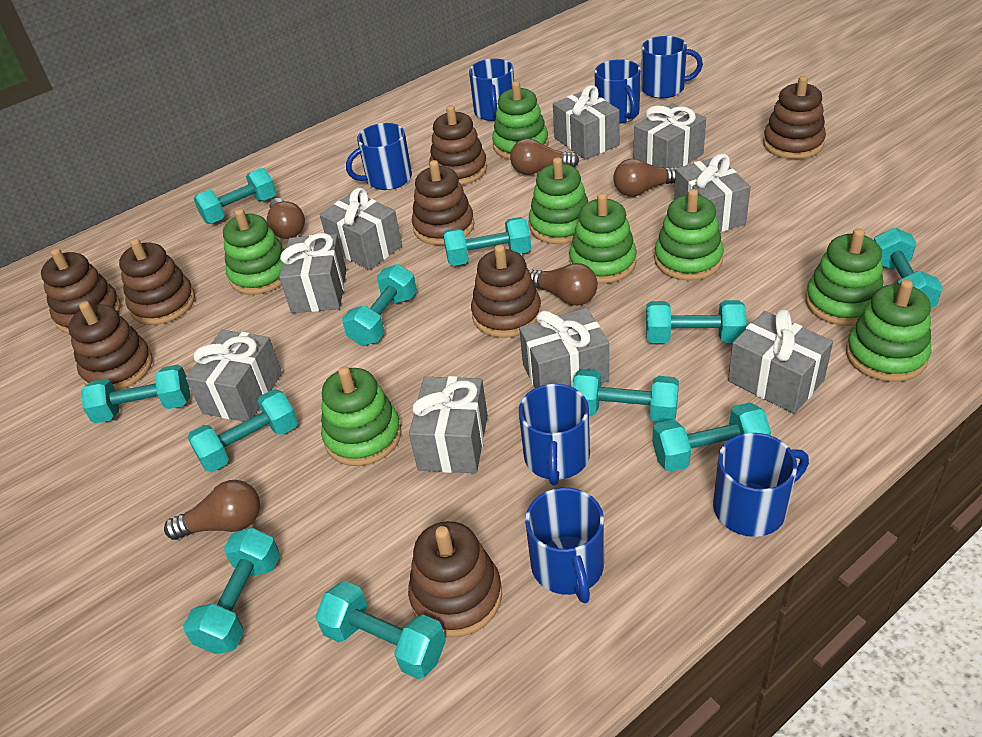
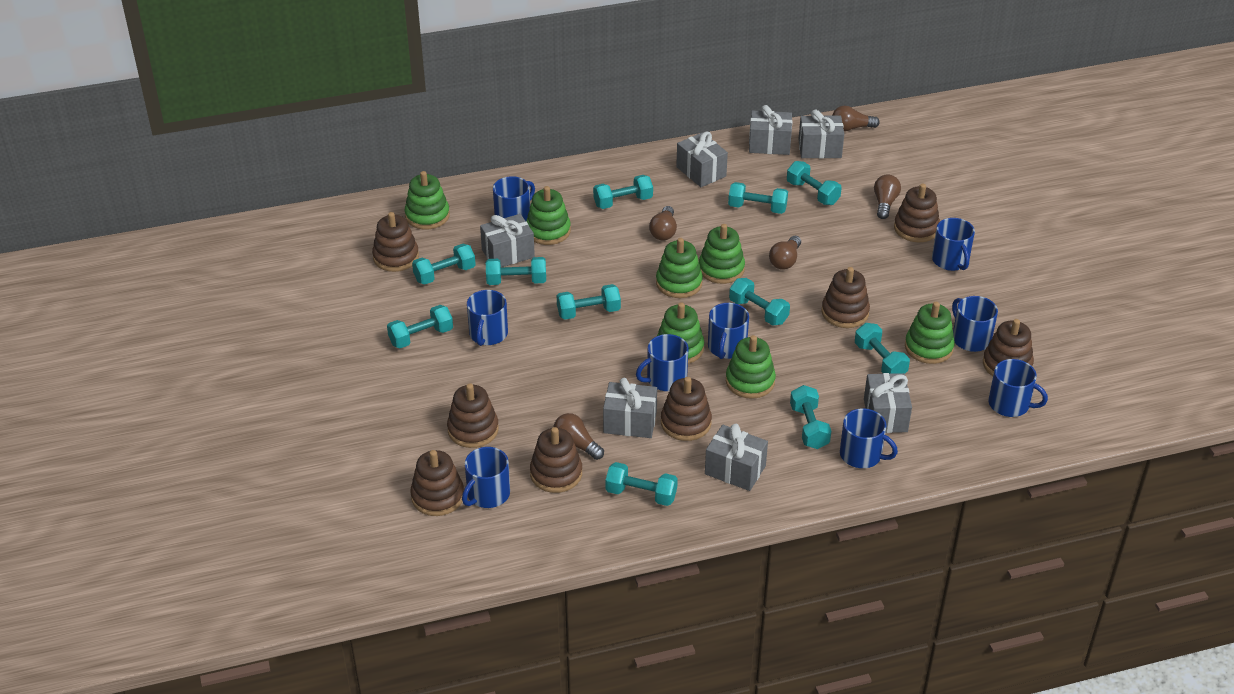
blue mug: 7 -> 9
green stacking toy: 8 -> 7
grey gift: 9 -> 7

